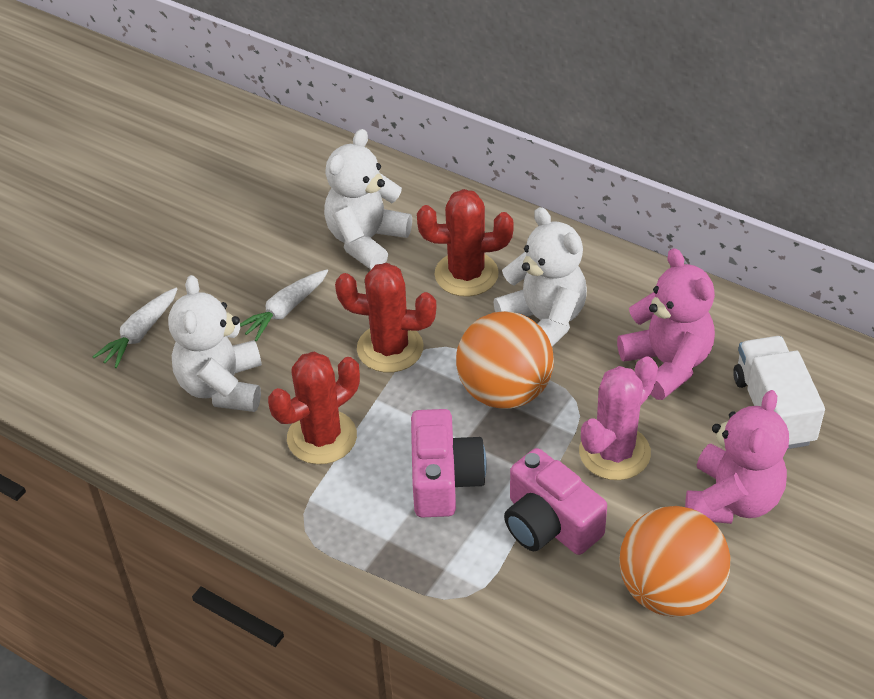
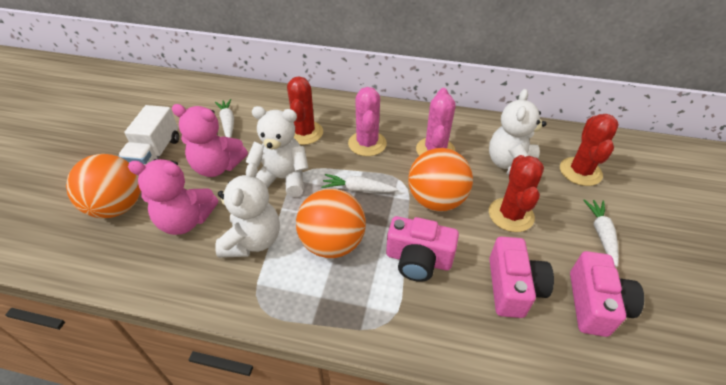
orange ball: 2 -> 3
pink cactus: 1 -> 2
pink camera: 2 -> 3
white carrot: 2 -> 3

